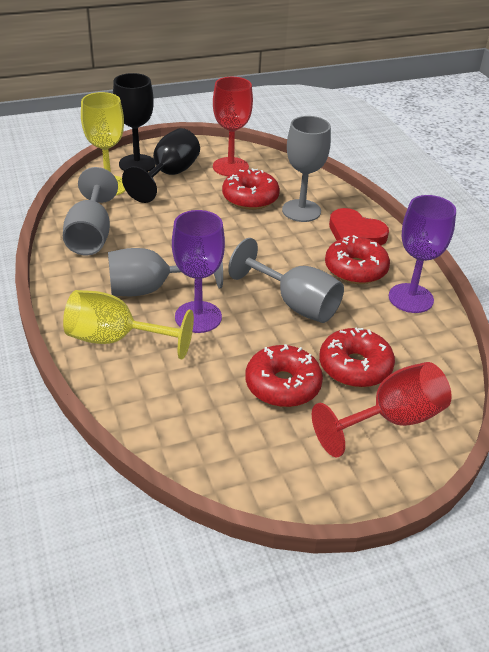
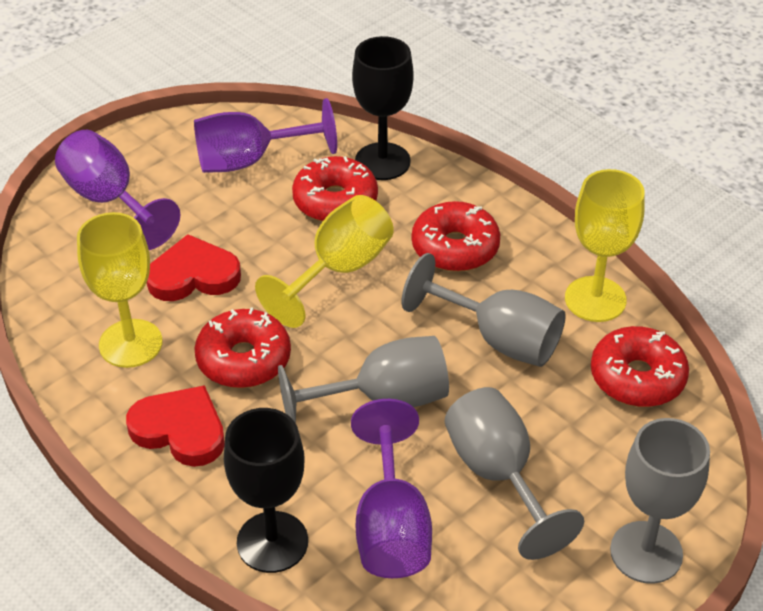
purple goblet: 2 -> 3
red goblet: 2 -> 0
red heart: 1 -> 2
yellow goblet: 2 -> 3

